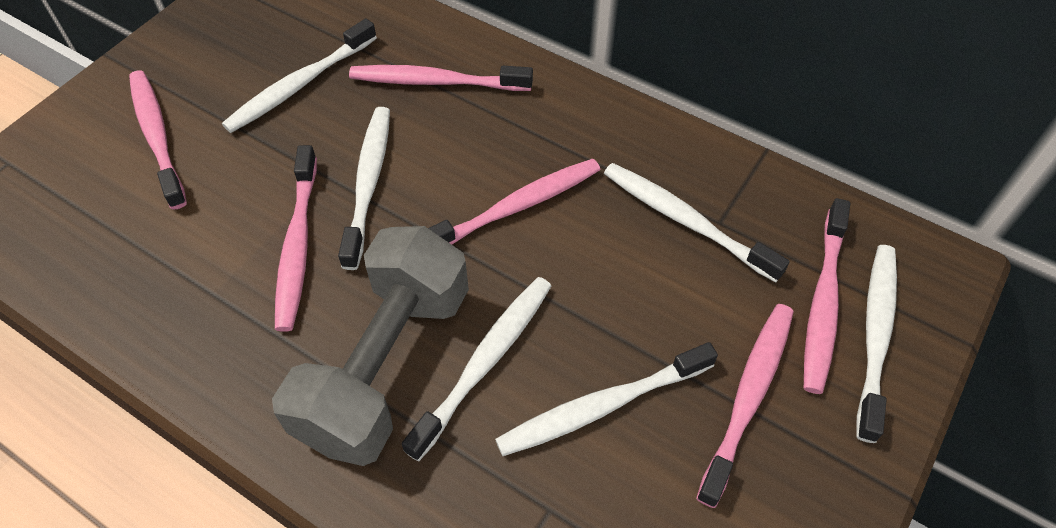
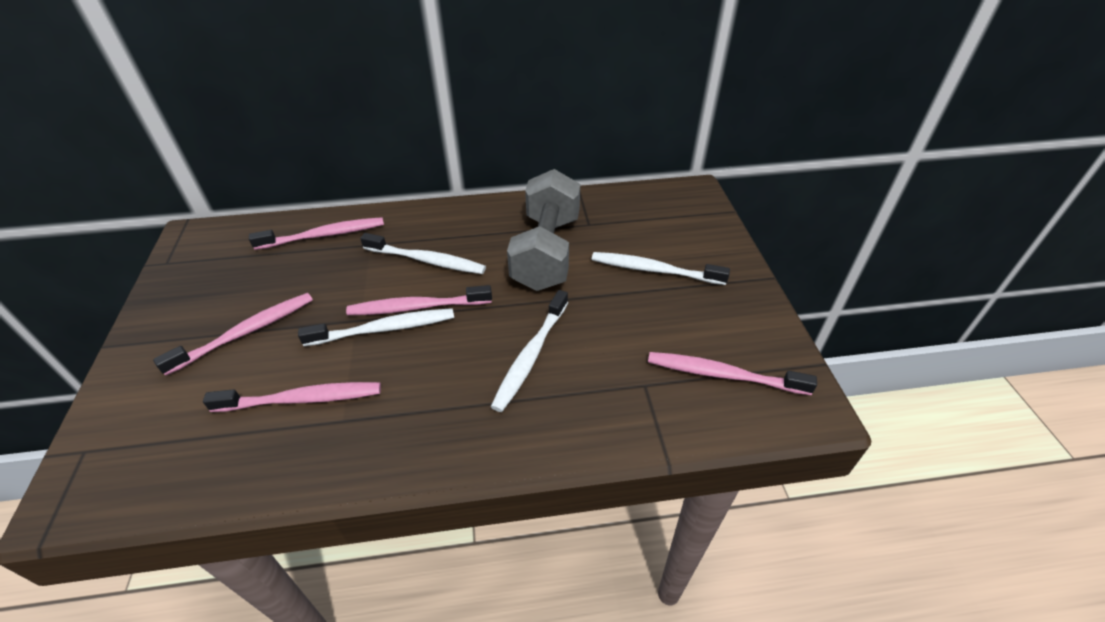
pink toothbrush: 6 -> 5
white toothbrush: 6 -> 4

